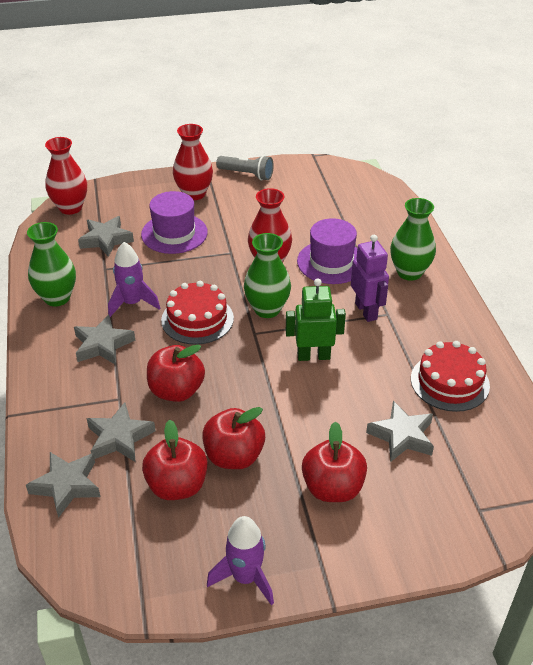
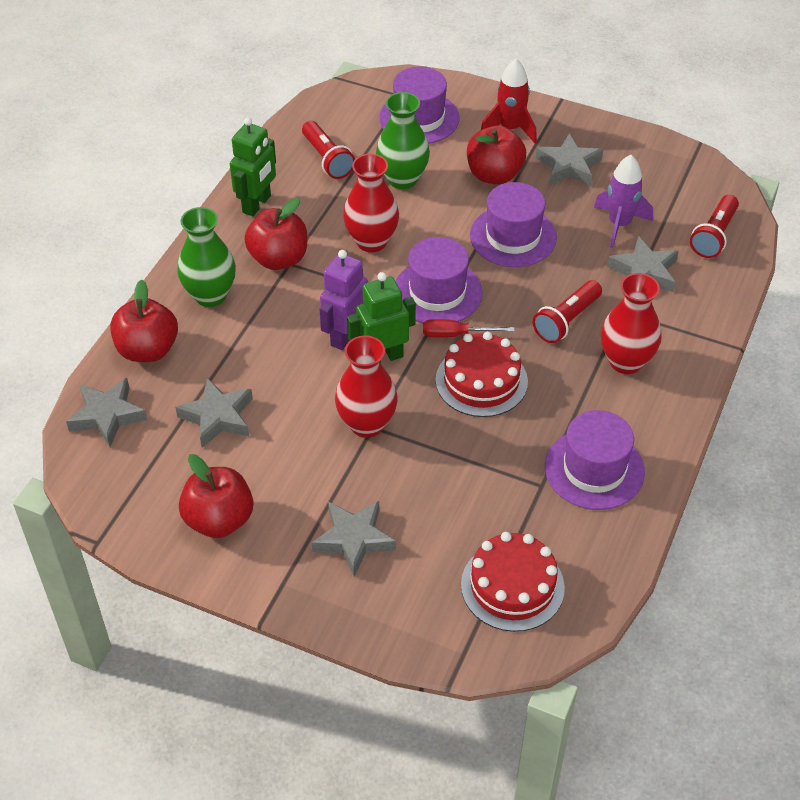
green robot: 1 -> 2
green vase: 3 -> 2
grey flashlight: 1 -> 0
purple hat: 2 -> 4
purple rocket: 2 -> 1
red flashlight: 0 -> 3
red rocket: 0 -> 1
red screwdriver: 0 -> 1

